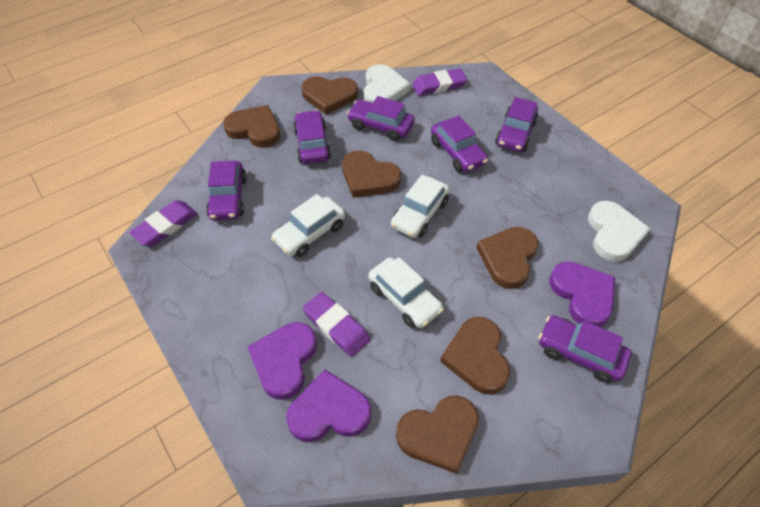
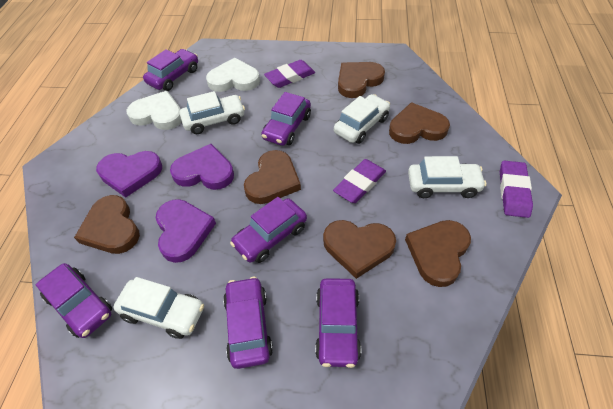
white car: 3 -> 4

